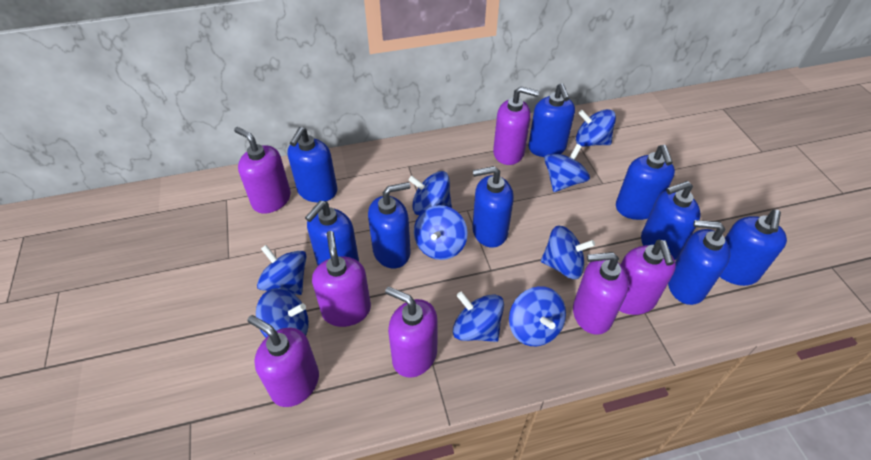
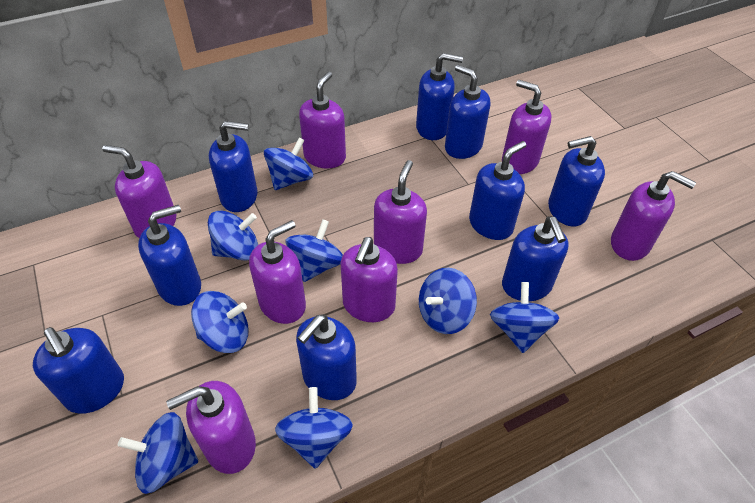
blue spinning top: 9 -> 8
purple soap dispenser: 7 -> 8

